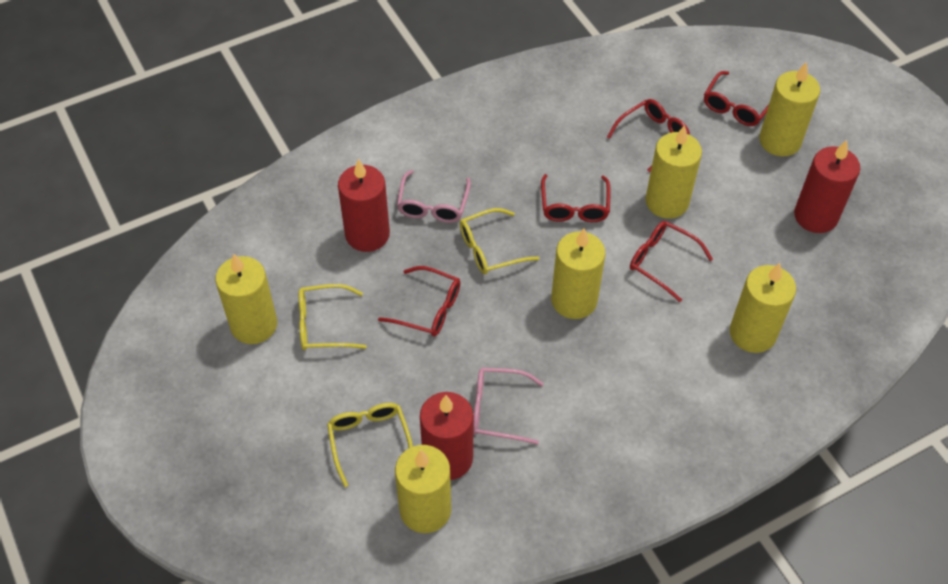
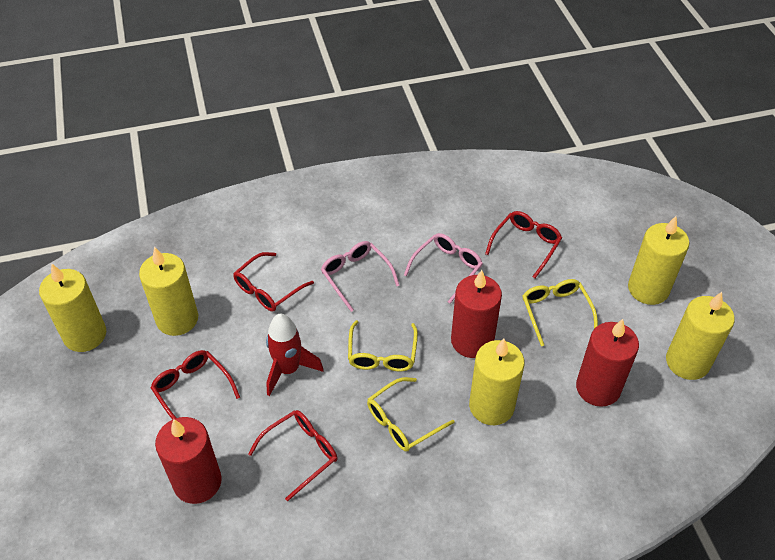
red glasses: 5 -> 4
red rocket: 0 -> 1
yellow candle: 6 -> 5

